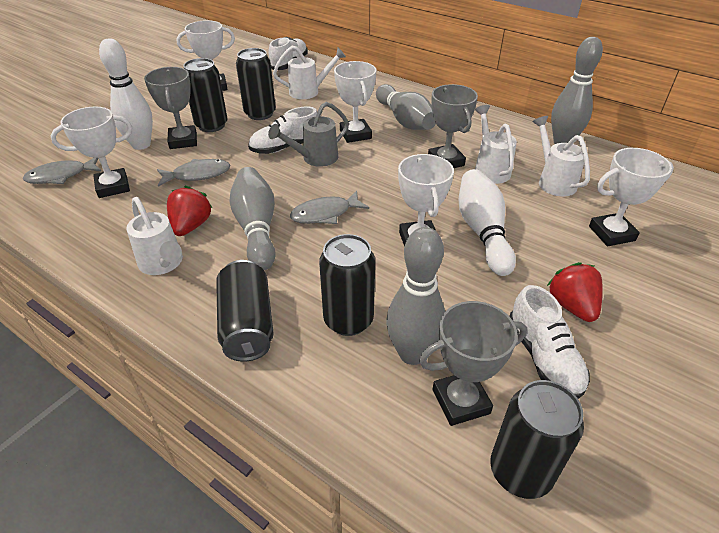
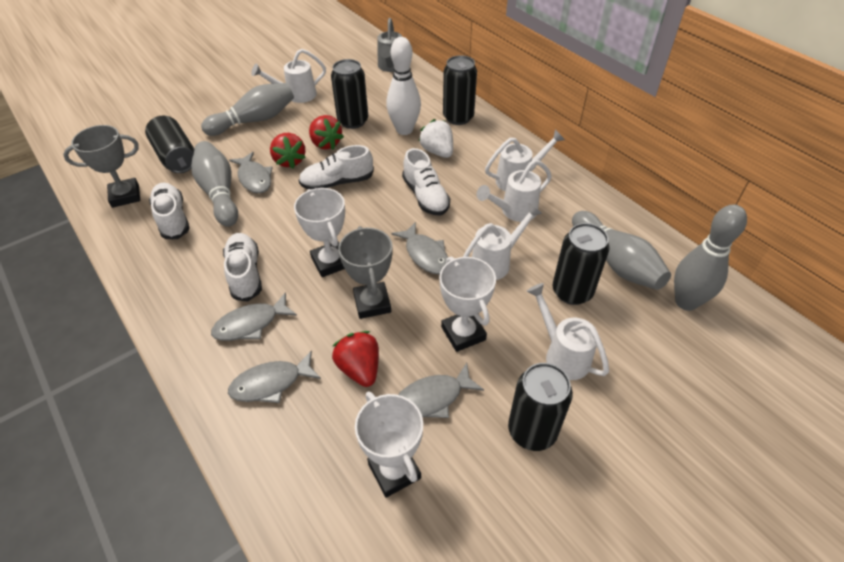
grey fish: 3 -> 5
grey trophy: 3 -> 2
red strawberry: 2 -> 3
white bowling pin: 2 -> 1
white shoe: 3 -> 4
white strawberry: 0 -> 1
white trophy: 5 -> 3
white watering can: 4 -> 5

